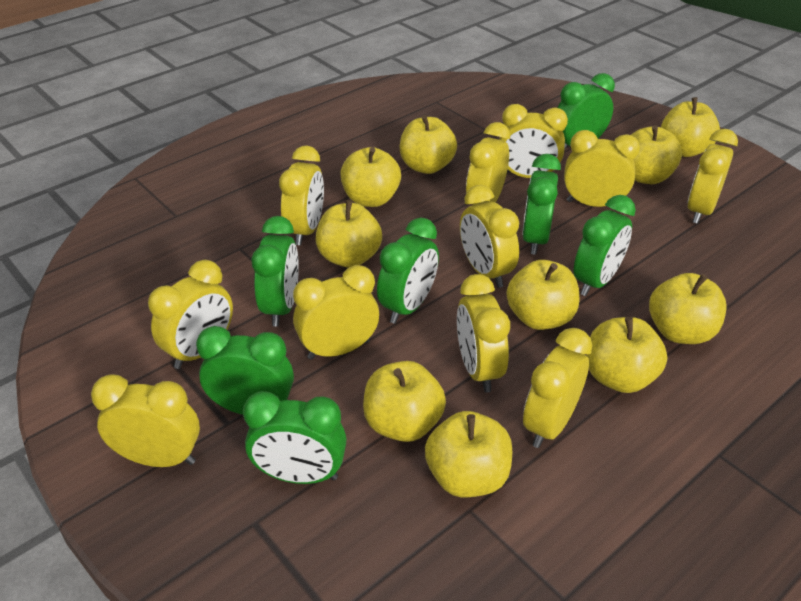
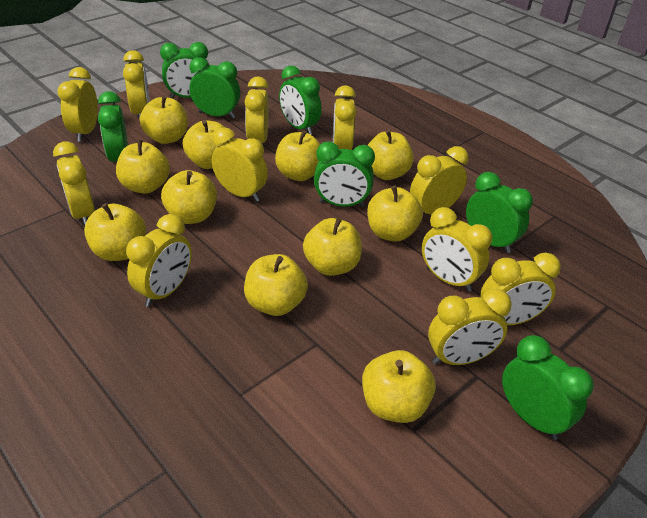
yellow apple: 10 -> 11

